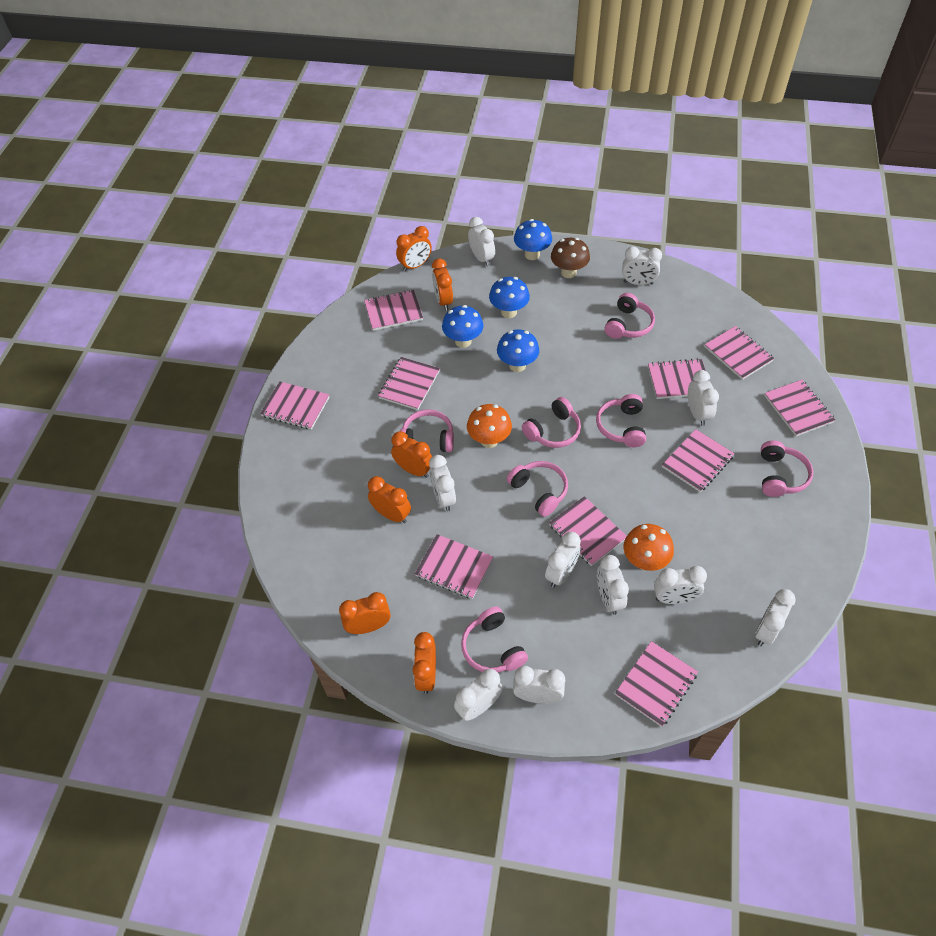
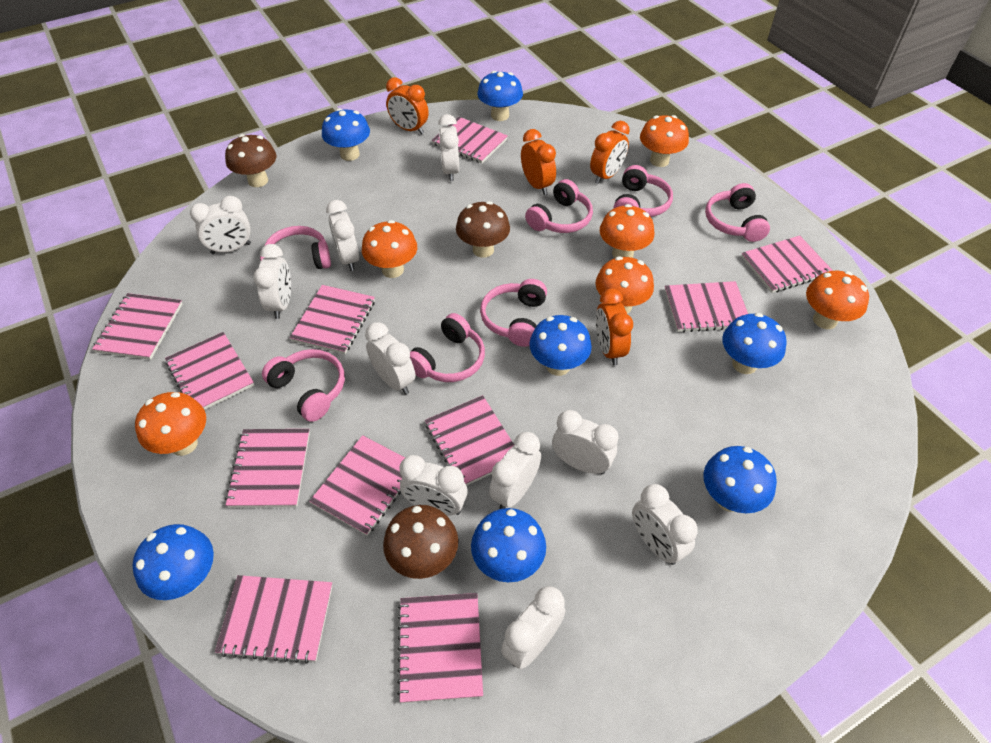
blue mushroom: 4 -> 7
brown mushroom: 1 -> 3
orange clock: 6 -> 4
orange mushroom: 2 -> 6
pink notebook: 10 -> 11

